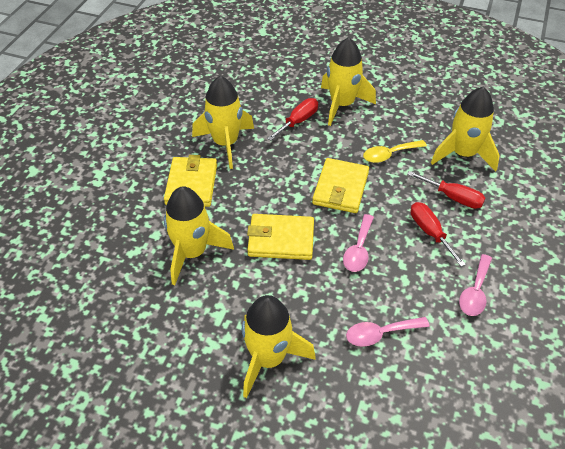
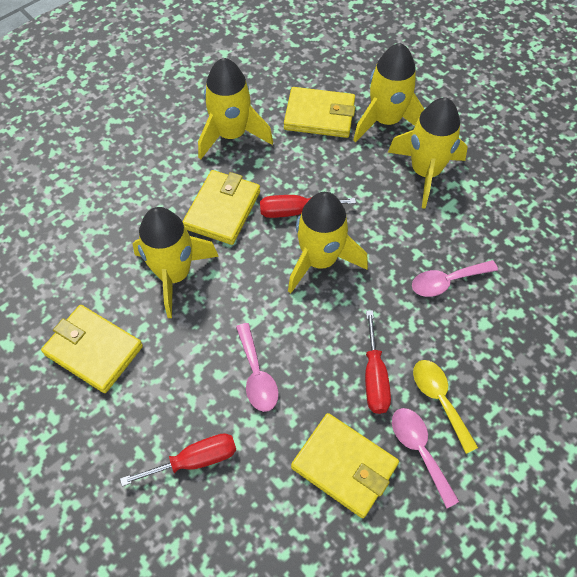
yellow wallet: 3 -> 4

